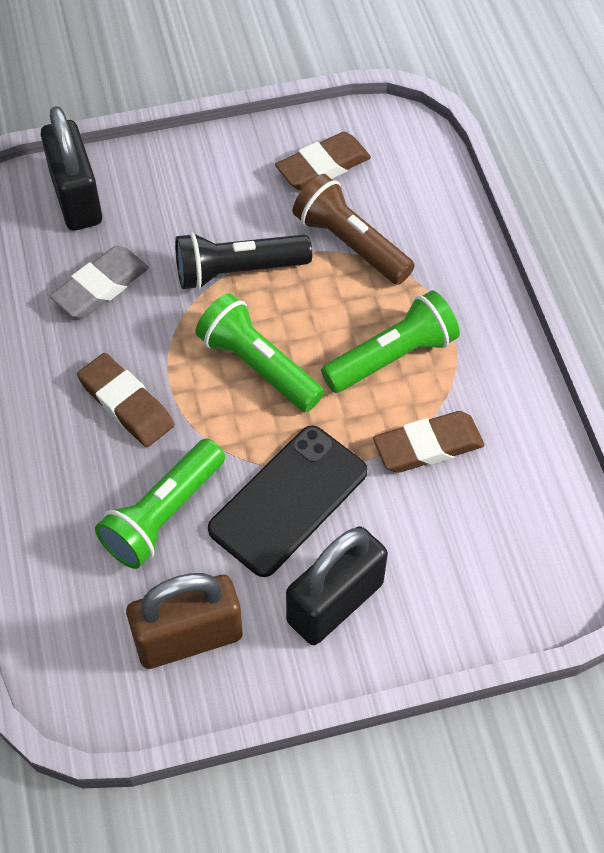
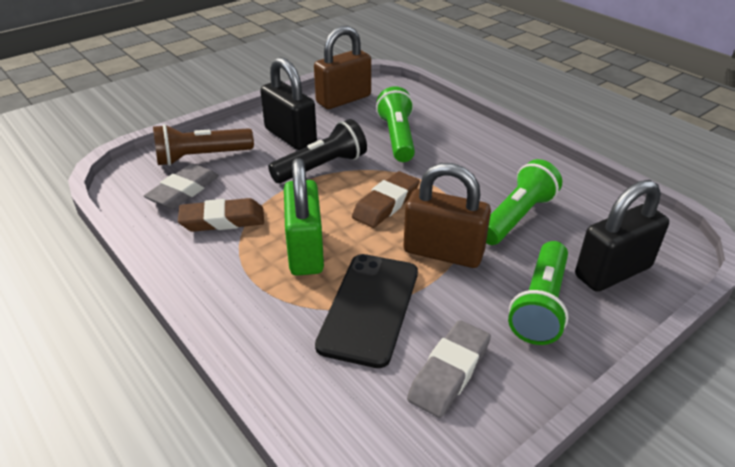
brown eraser: 3 -> 2
brown padlock: 1 -> 2
green padlock: 0 -> 1
grey eraser: 1 -> 2

